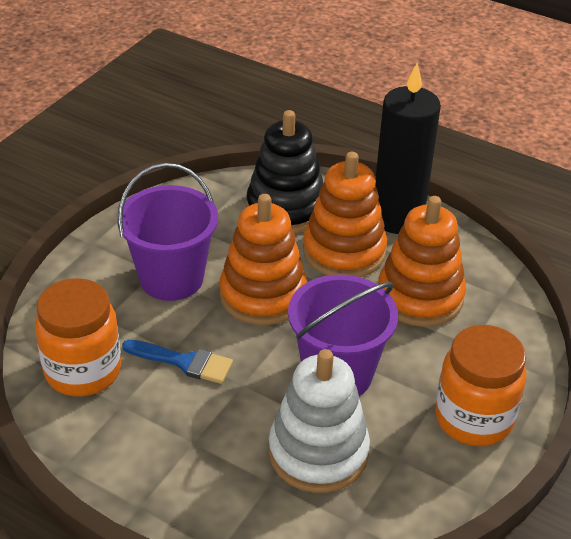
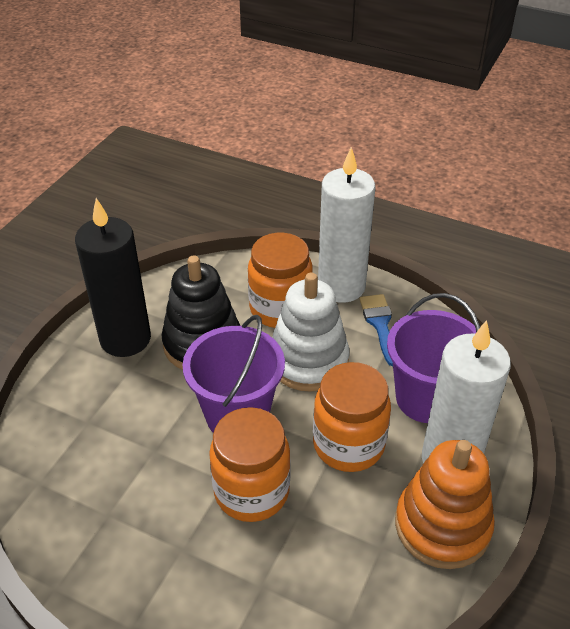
orange jar: 2 -> 3
orange stacking toy: 3 -> 1
white candle: 0 -> 2

